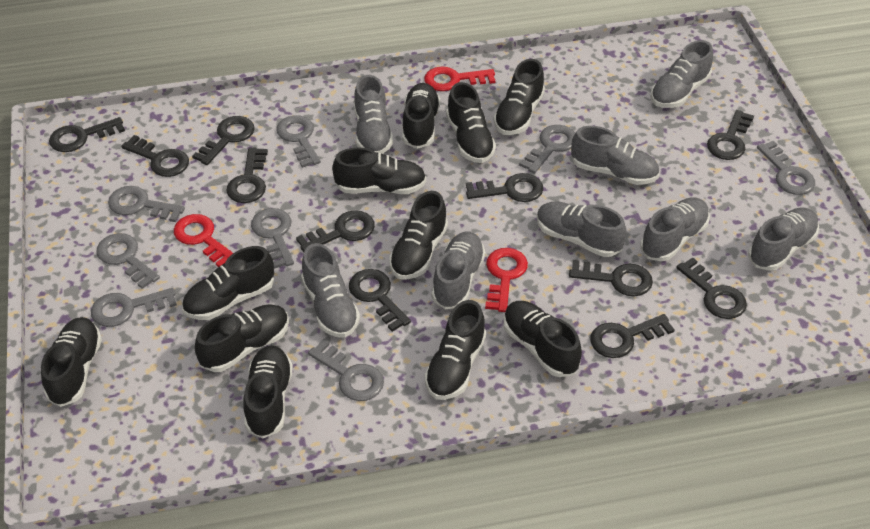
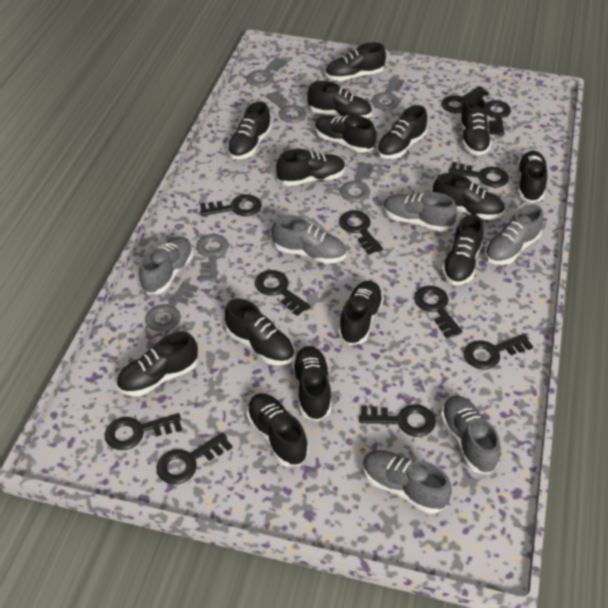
black shoe: 11 -> 15
grey key: 8 -> 6
grey shoe: 8 -> 6
red key: 3 -> 0

